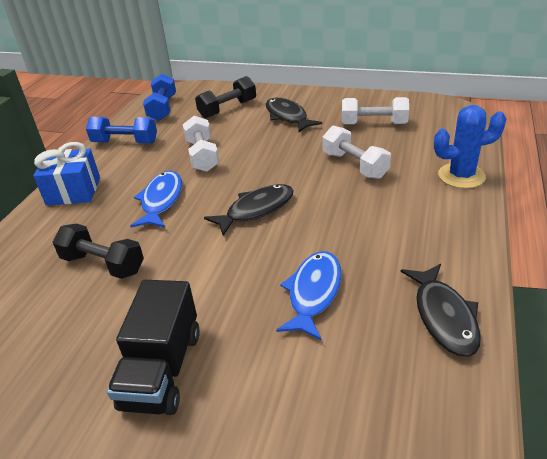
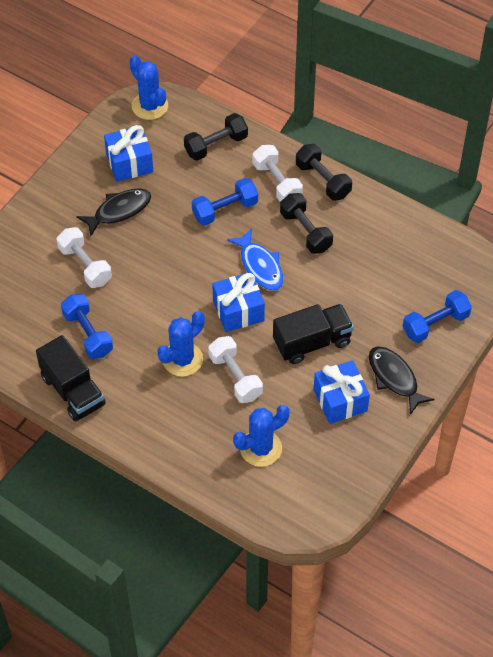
black dumbbell: 2 -> 3
black fish: 3 -> 2
black truck: 1 -> 2
blue cactus: 1 -> 3
blue dumbbell: 2 -> 3
blue fish: 2 -> 1
blue gift: 1 -> 3

